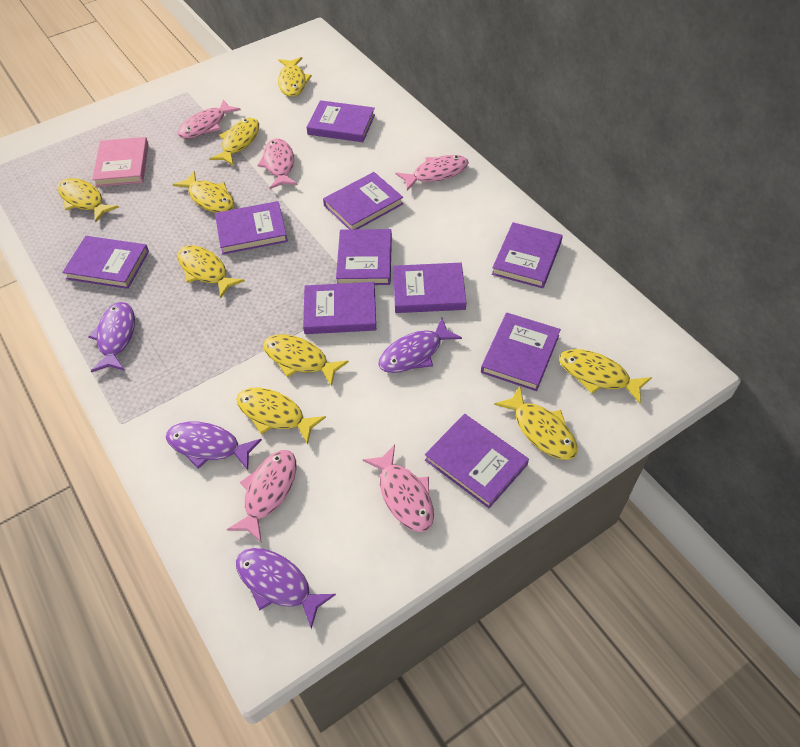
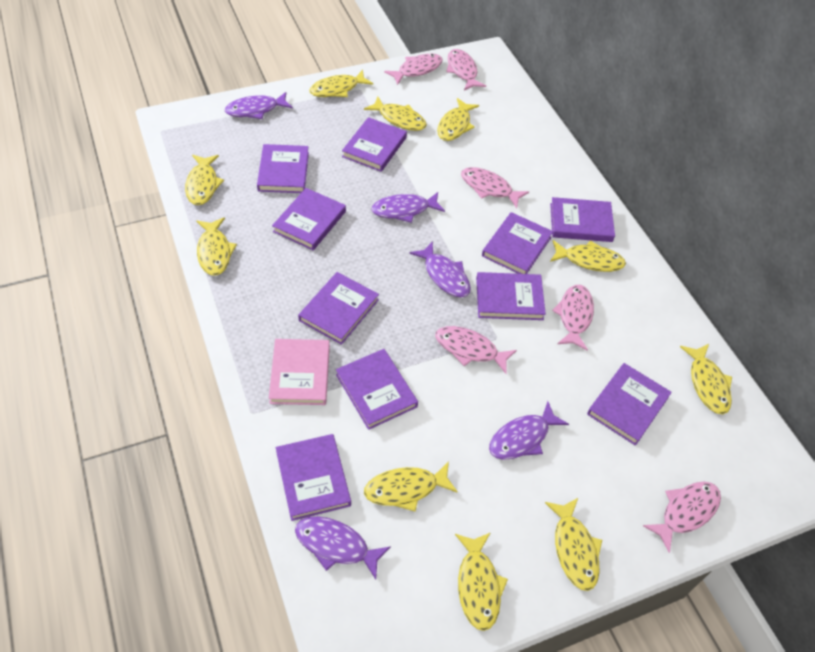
pink fish: 5 -> 6
purple fish: 4 -> 5
yellow fish: 9 -> 10

